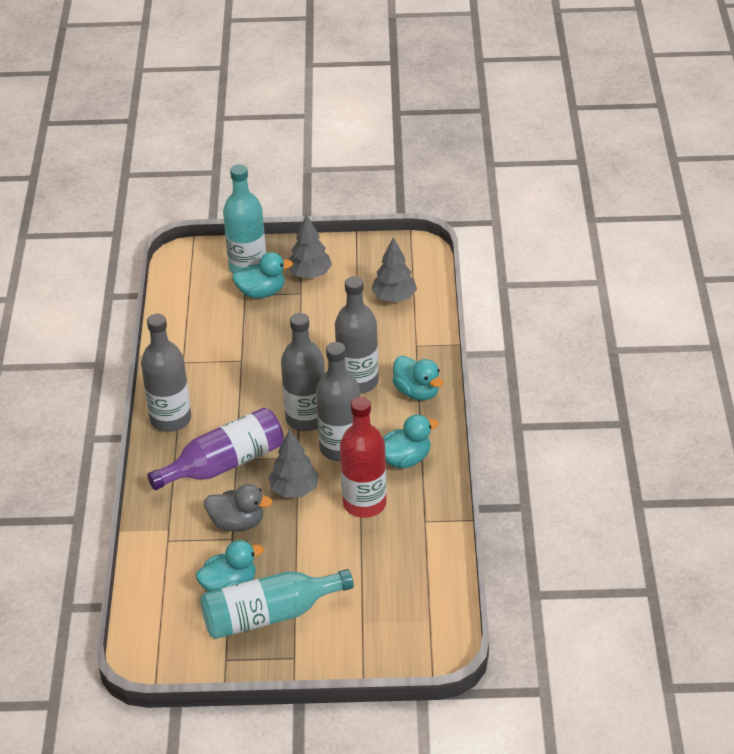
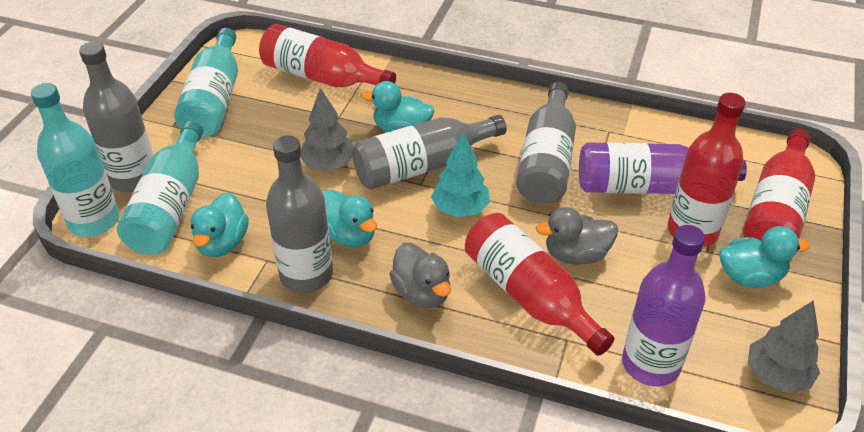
grey duck: 1 -> 2
grey tree: 3 -> 2
purple bottle: 1 -> 2
red bottle: 1 -> 4
turquoise bottle: 2 -> 3
turquoise tree: 0 -> 1

